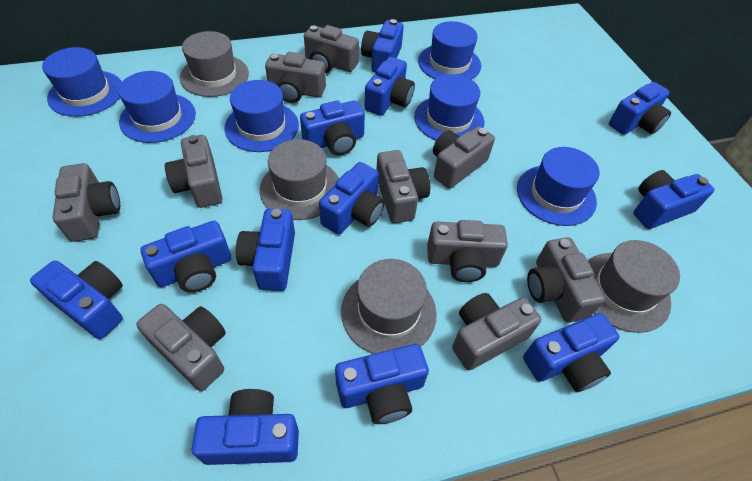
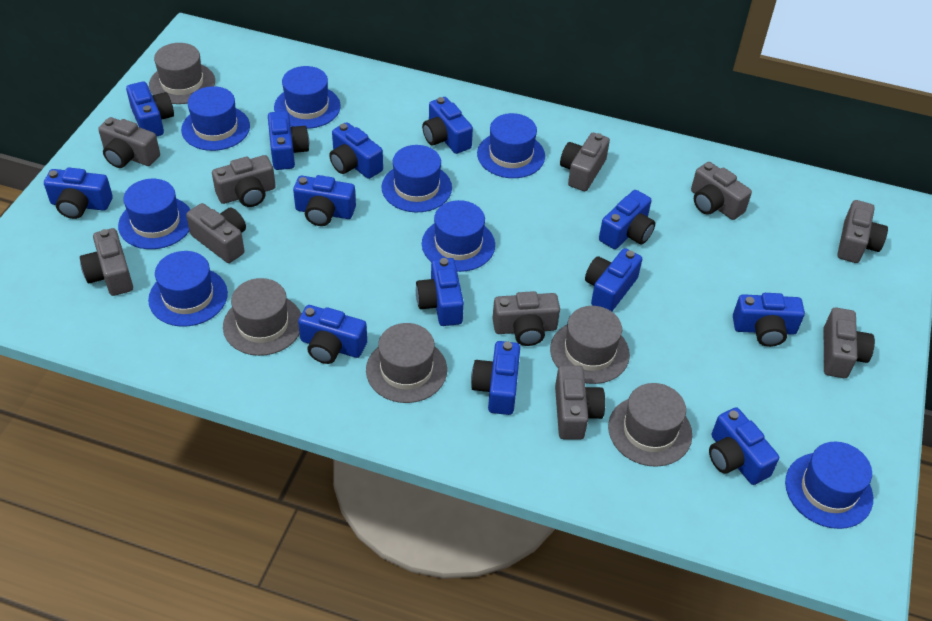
blue camera: 12 -> 13
blue hat: 6 -> 8
grey hat: 4 -> 5

